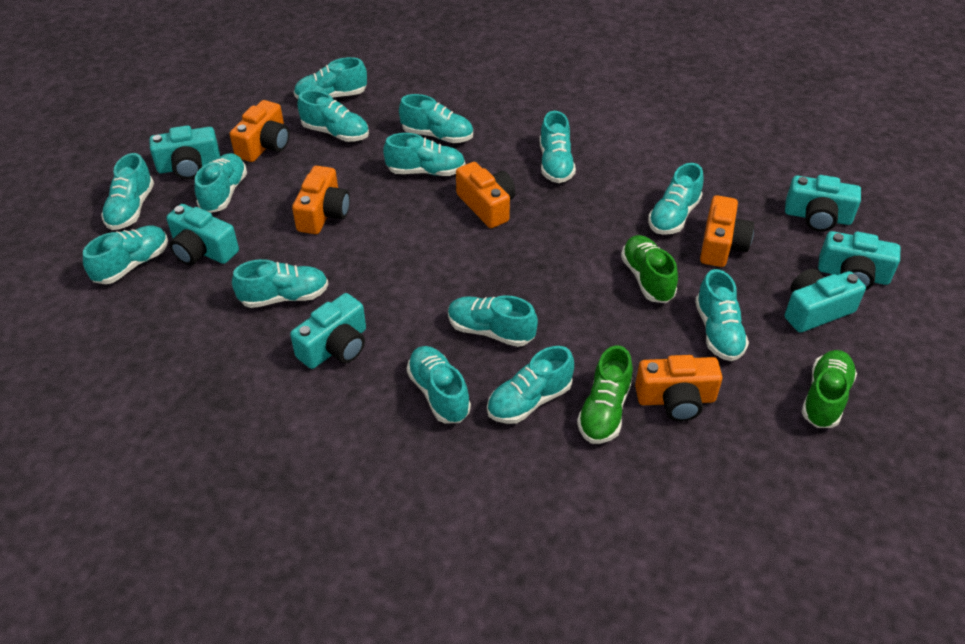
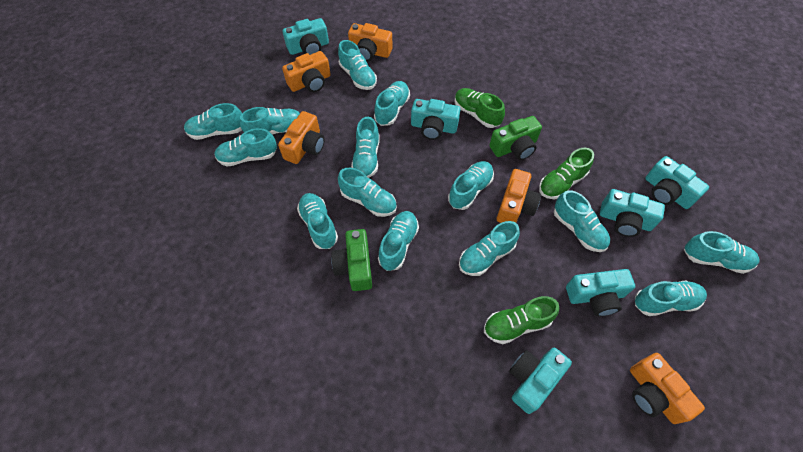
green camera: 0 -> 2

